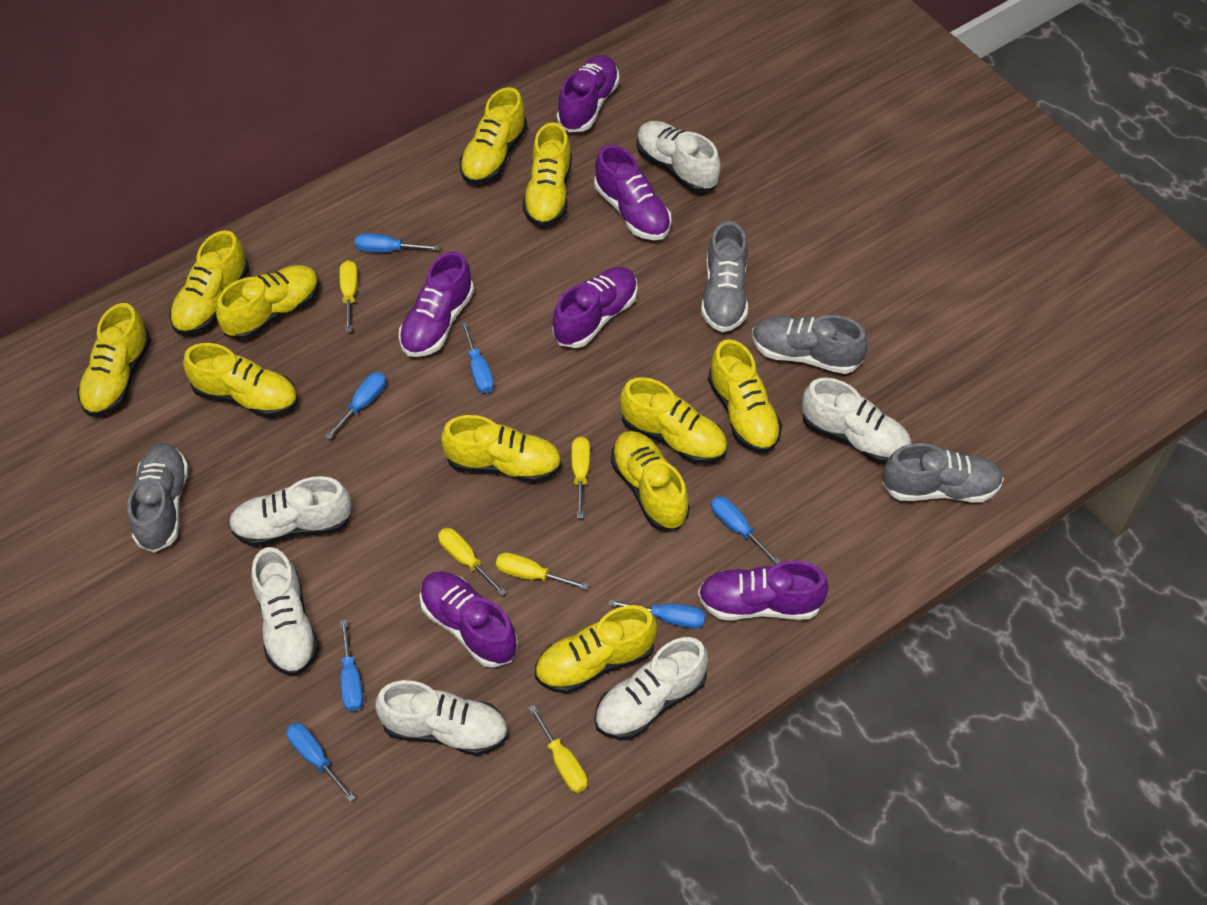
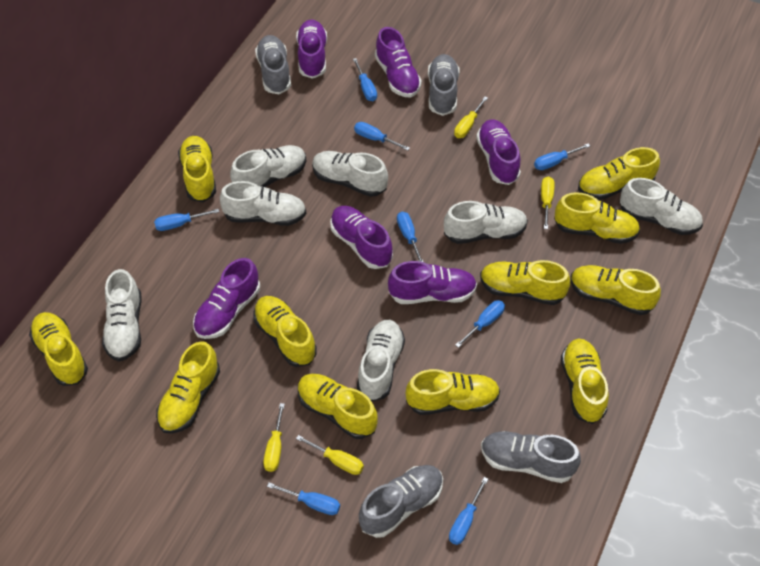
blue screwdriver: 7 -> 8
white shoe: 6 -> 7
yellow screwdriver: 5 -> 4

